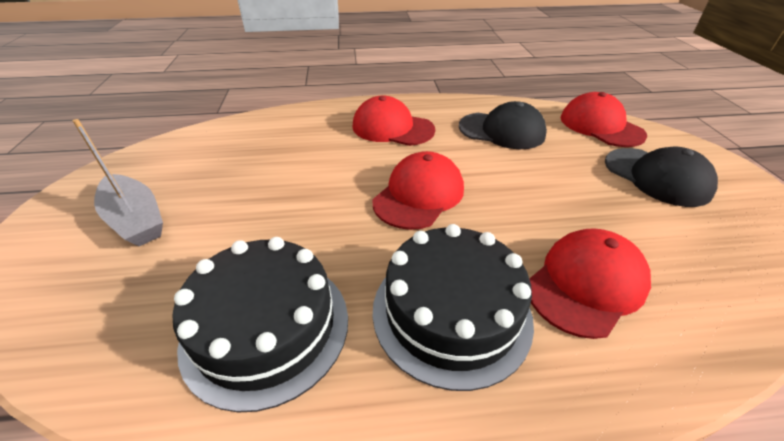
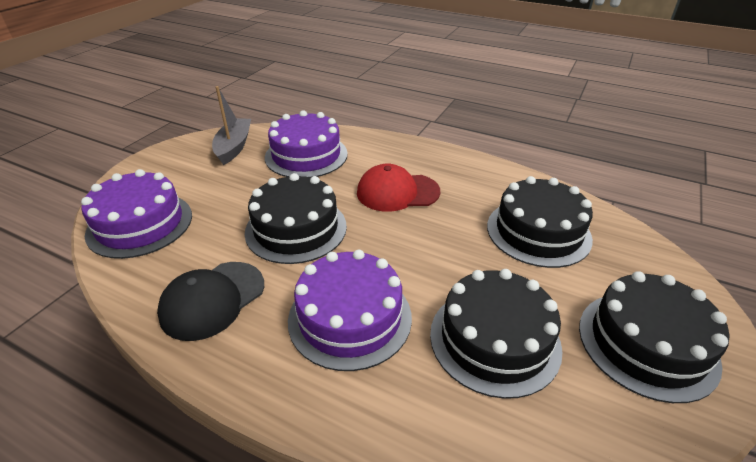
black cake: 2 -> 4
black cap: 2 -> 1
purple cake: 0 -> 3
red cap: 4 -> 1

